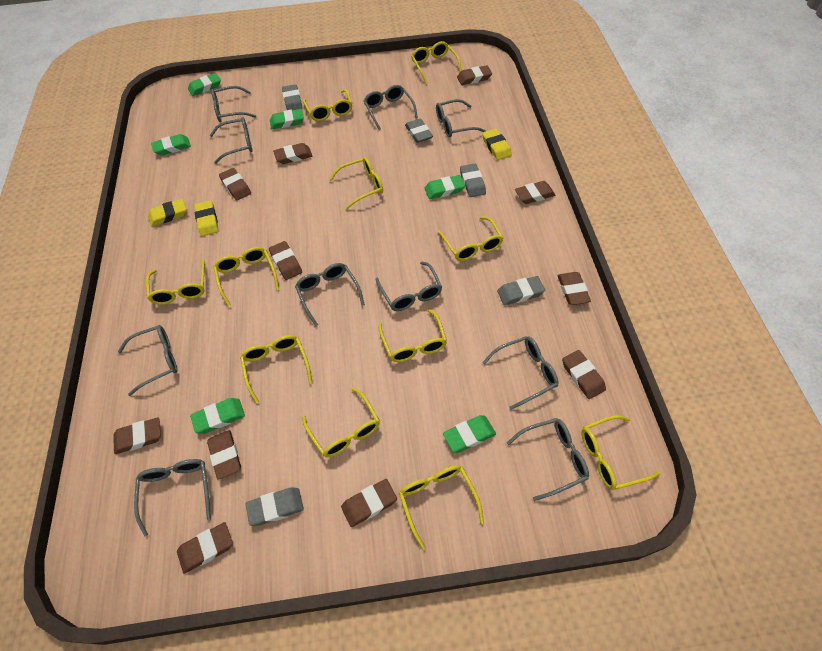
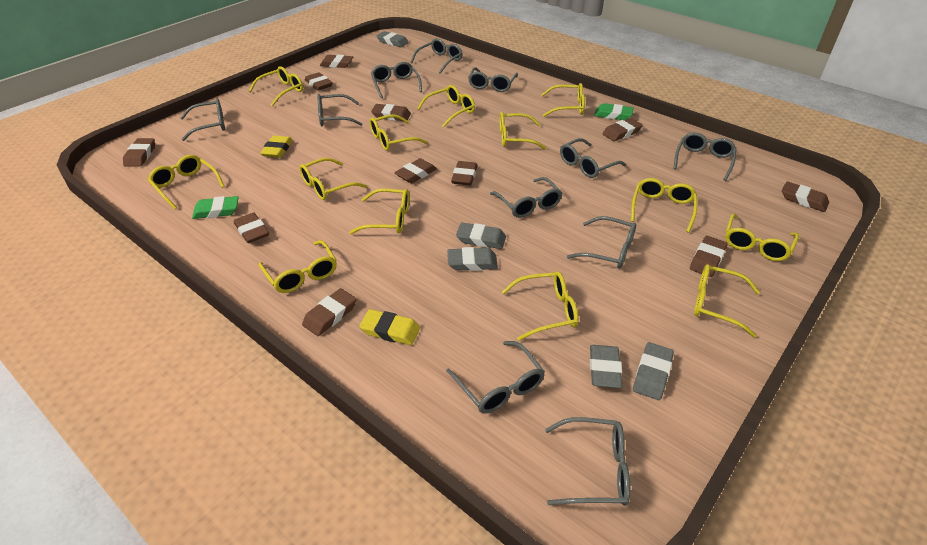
green eraser: 6 -> 2
grey glasses: 10 -> 11
yellow eraser: 3 -> 2
yellow glasses: 11 -> 13

